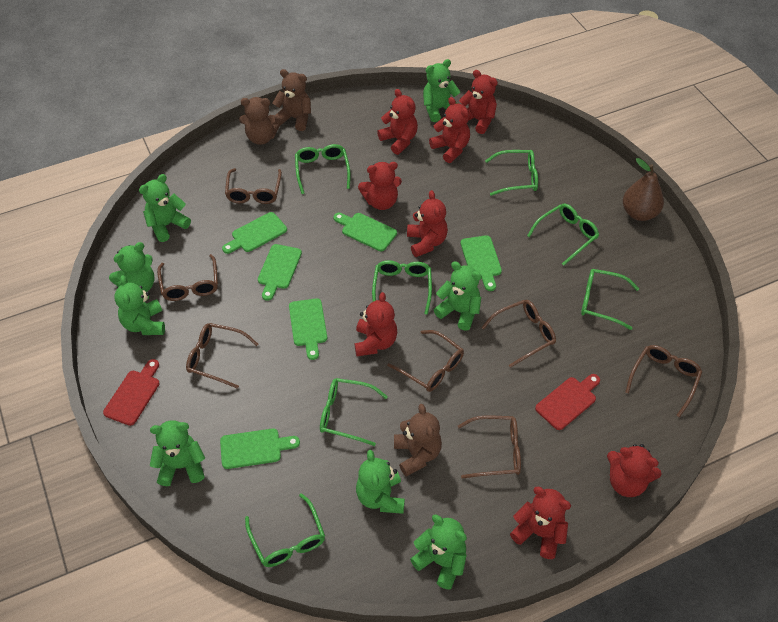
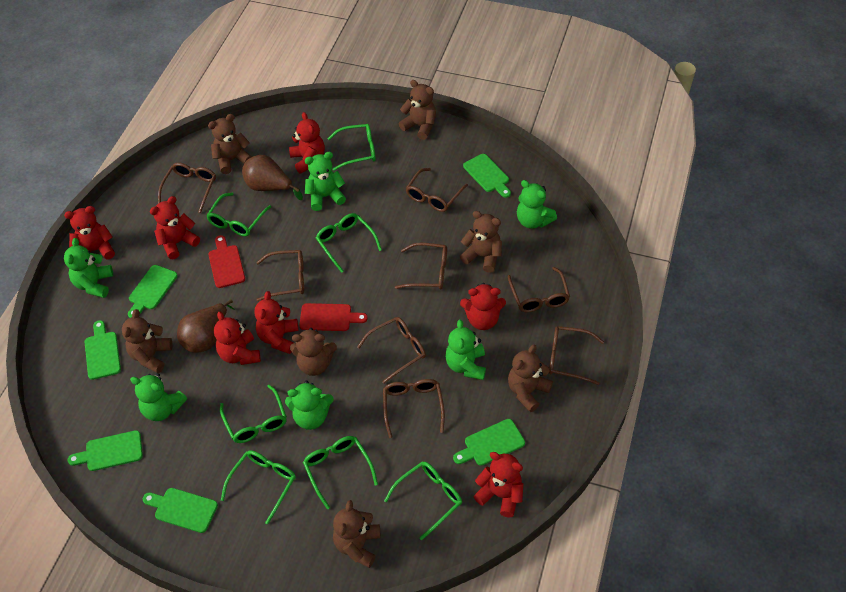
brown glasses: 7 -> 8
brown pear: 1 -> 2
brown teddy bear: 3 -> 7
green teddy bear: 8 -> 6
red teddy bear: 8 -> 7

